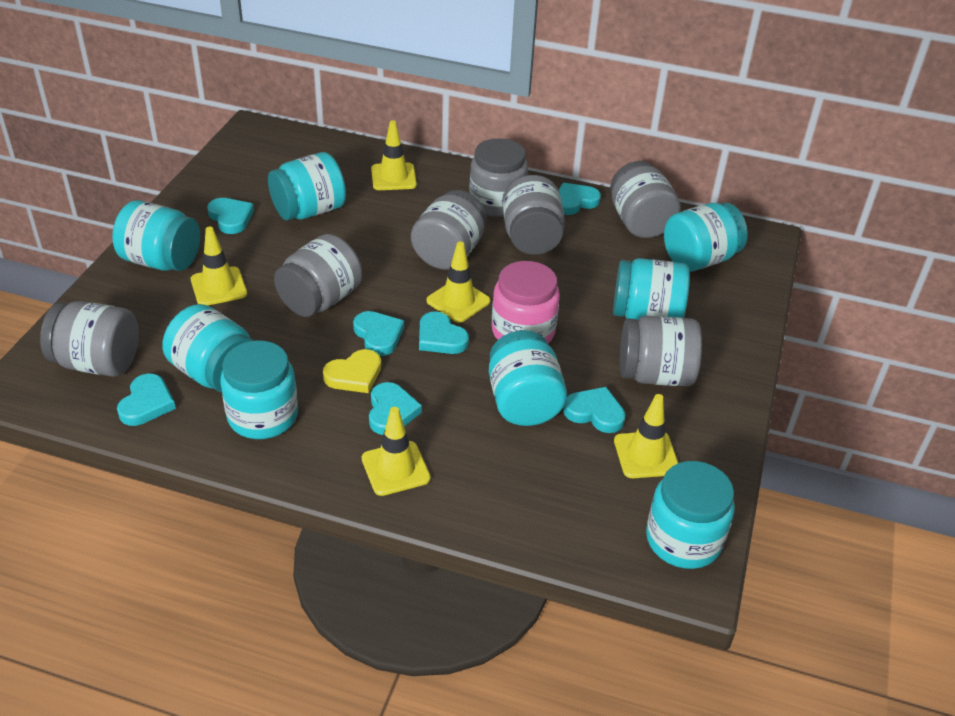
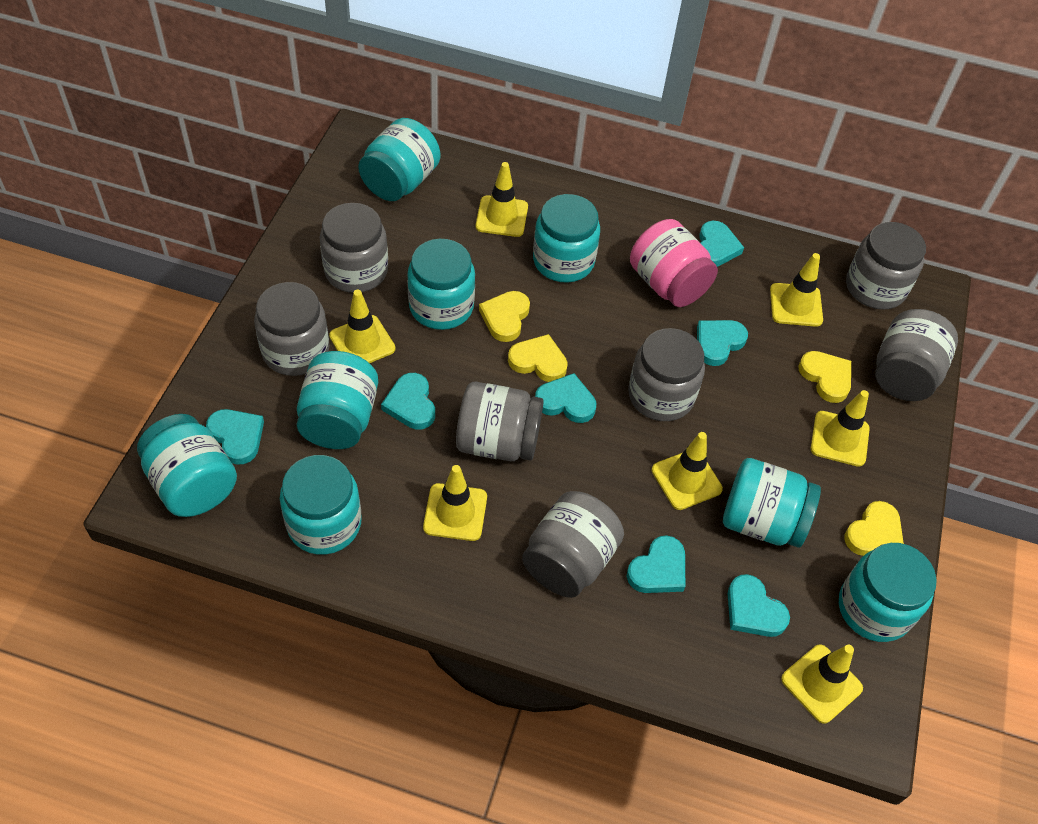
yellow heart: 1 -> 4
yellow traffic cone: 5 -> 7

